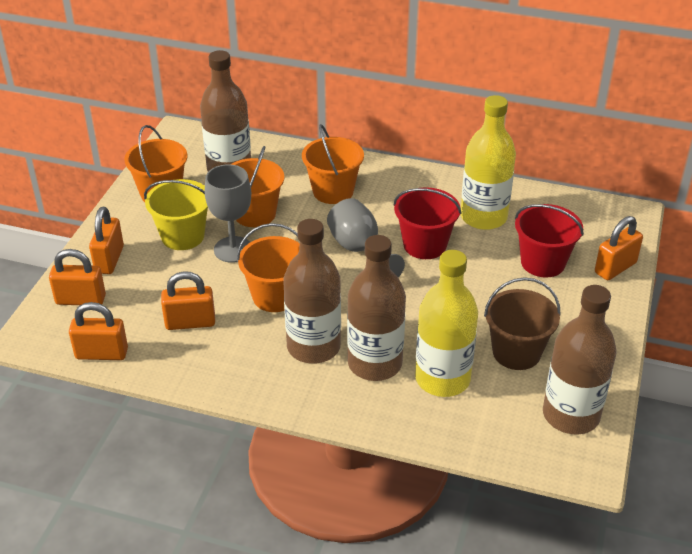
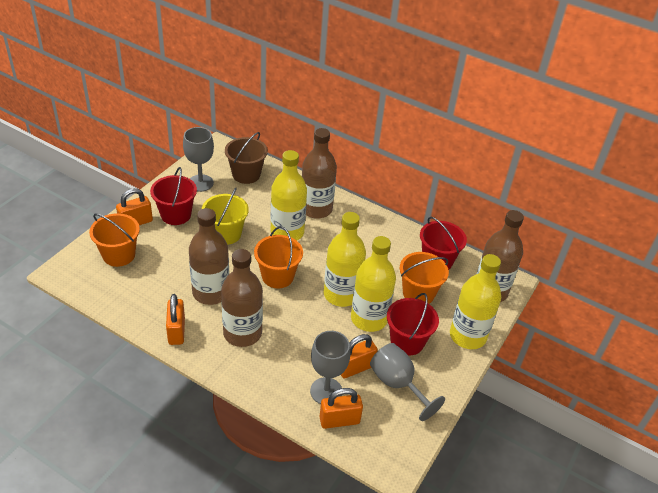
grey goblet: 2 -> 3
orange bucket: 4 -> 3
orange padlock: 5 -> 4
red bucket: 2 -> 3
yellow bottle: 2 -> 4

